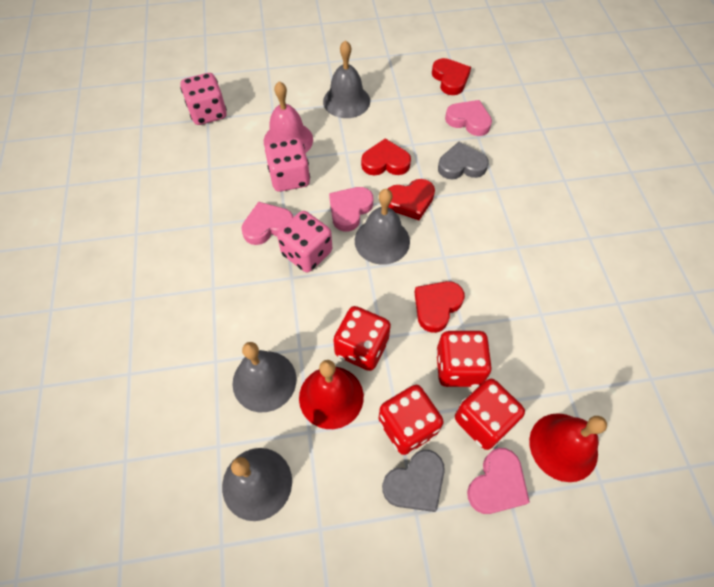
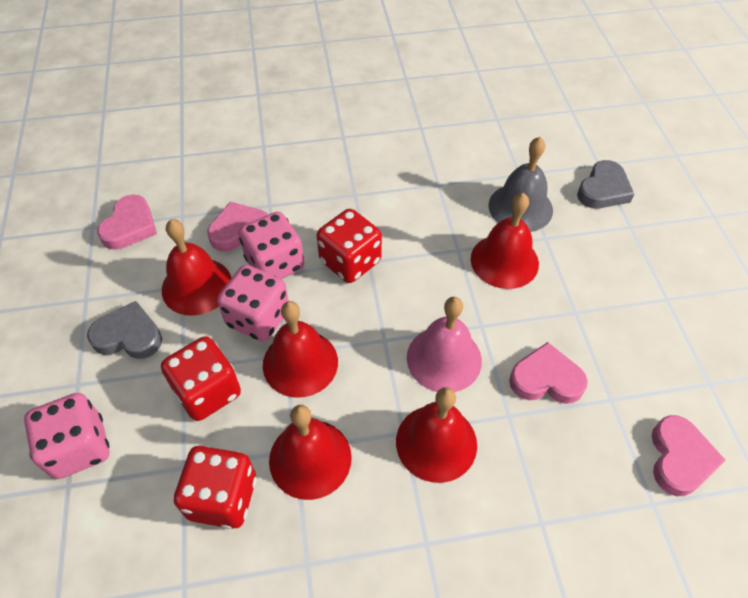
grey bell: 4 -> 1
red bell: 2 -> 5
red dice: 4 -> 3
red heart: 4 -> 0

